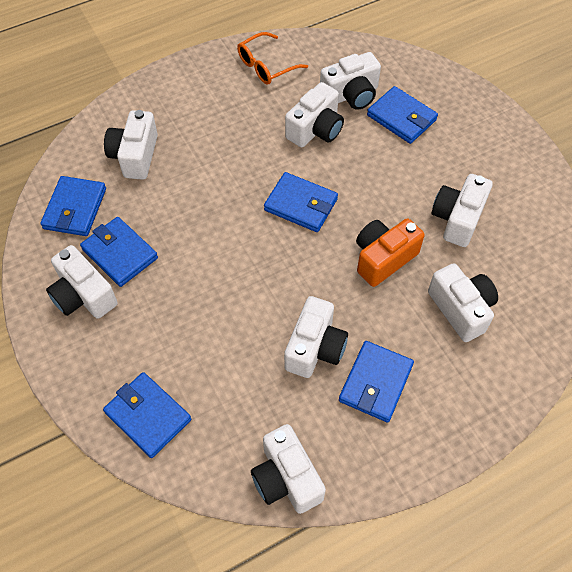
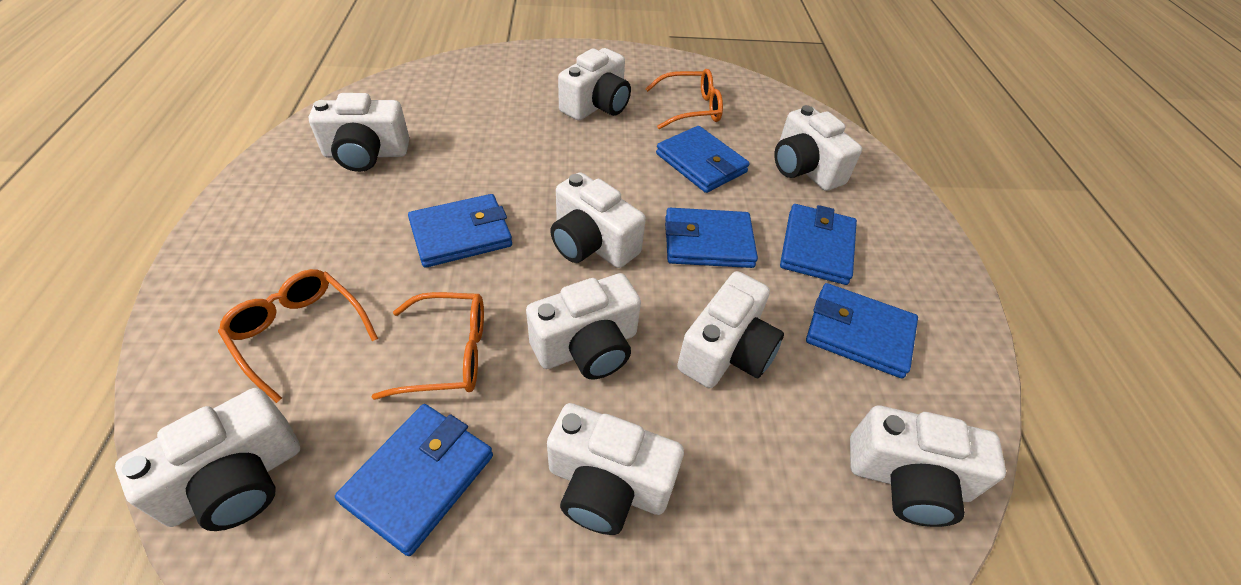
orange camera: 1 -> 0
orange glasses: 1 -> 3
white camera: 8 -> 9

